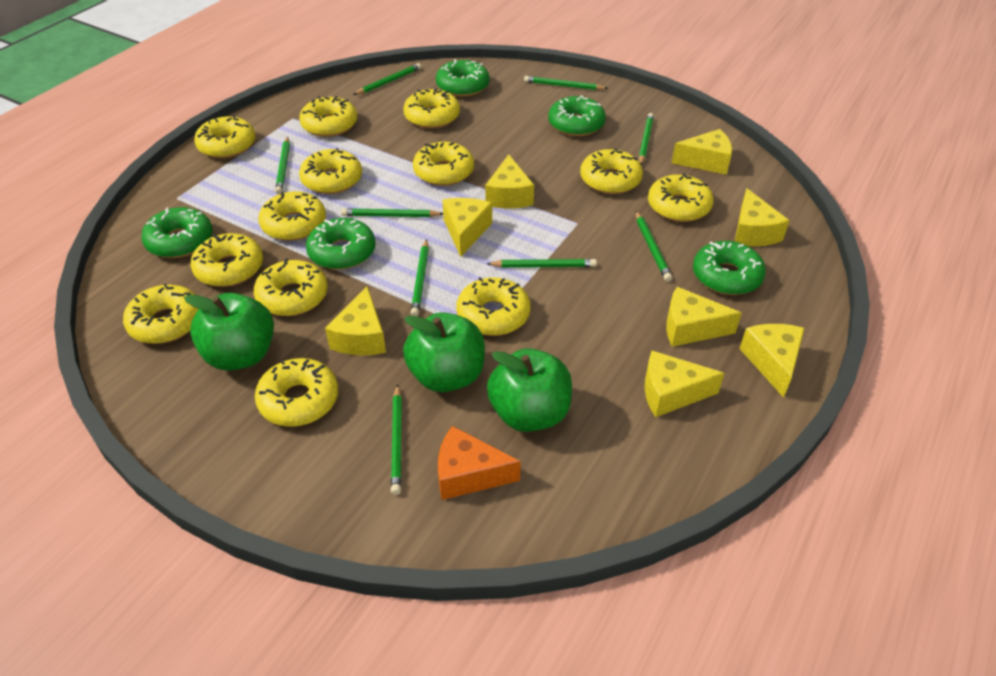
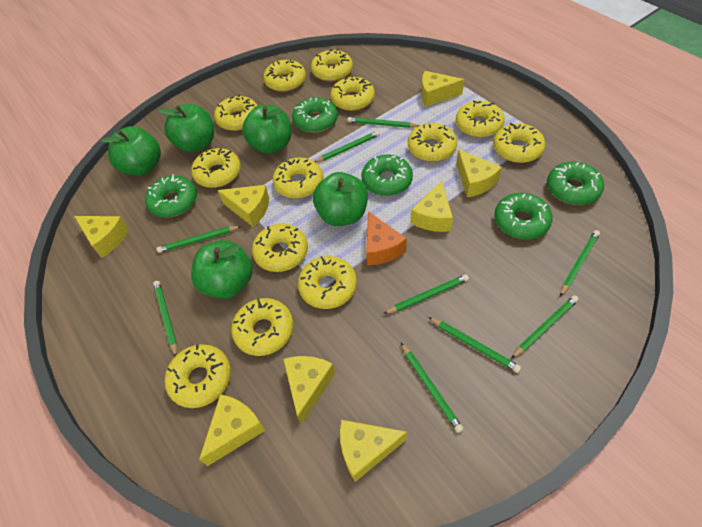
green apple: 3 -> 5

